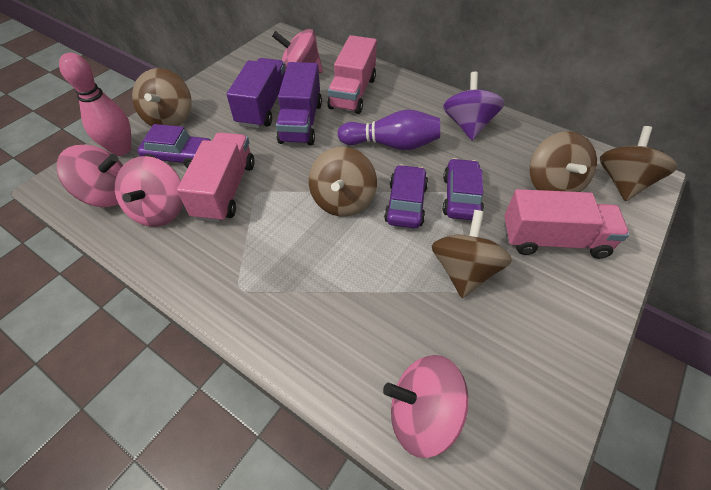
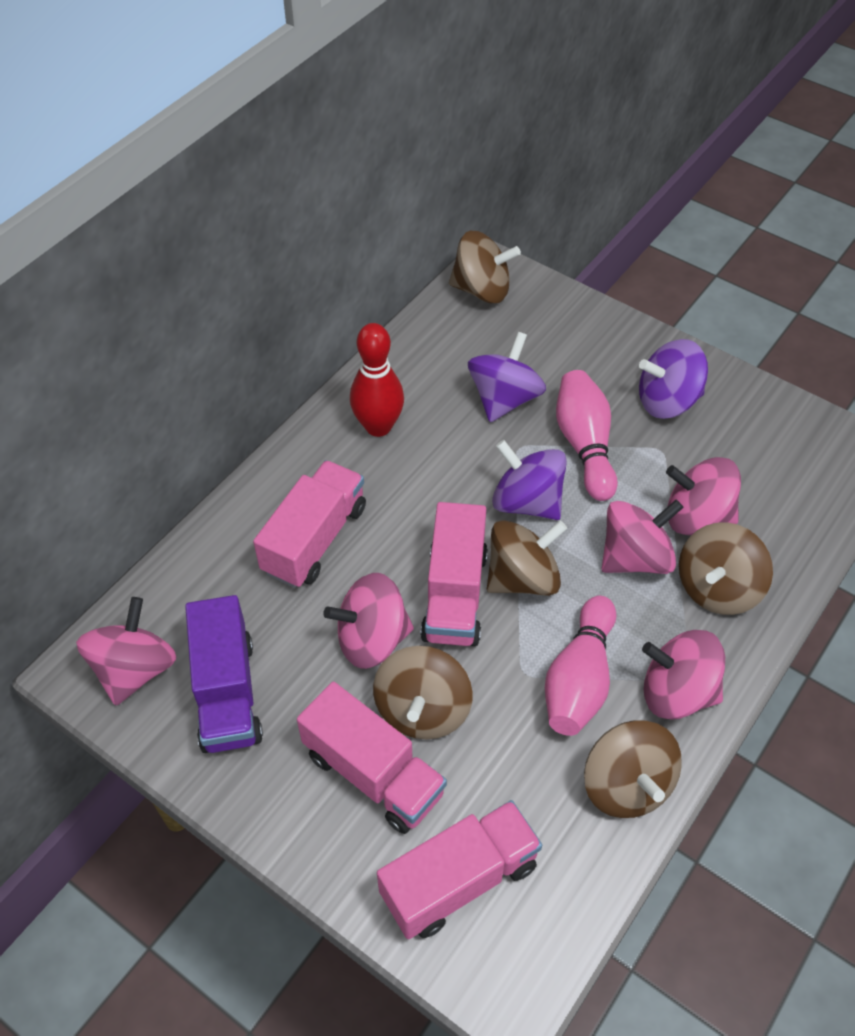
pink bowling pin: 1 -> 2
pink spinning top: 4 -> 5
pink truck: 3 -> 4
purple bowling pin: 1 -> 0
purple car: 3 -> 0
purple spinning top: 1 -> 3
purple truck: 2 -> 1
red bowling pin: 0 -> 1

